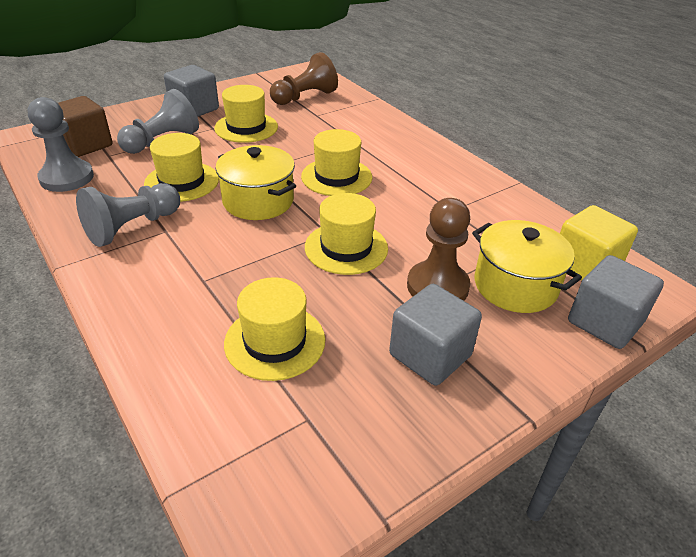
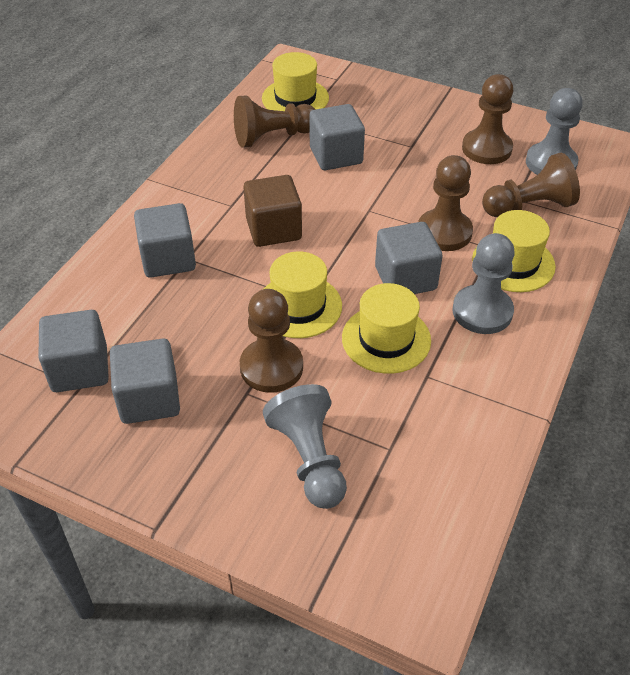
brown pawn: 2 -> 5
grey cube: 3 -> 5
yellow cube: 1 -> 0
yellow hat: 5 -> 4
yellow pot: 2 -> 0

